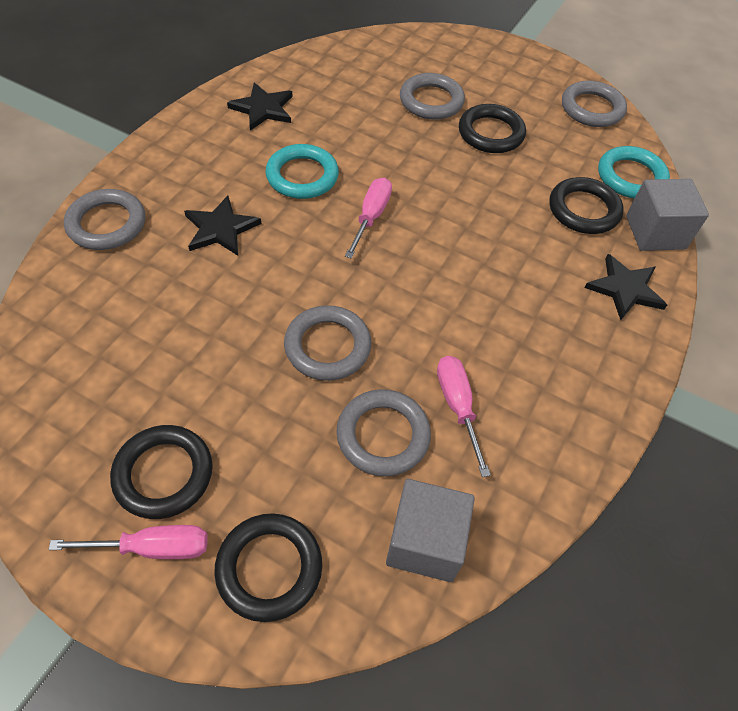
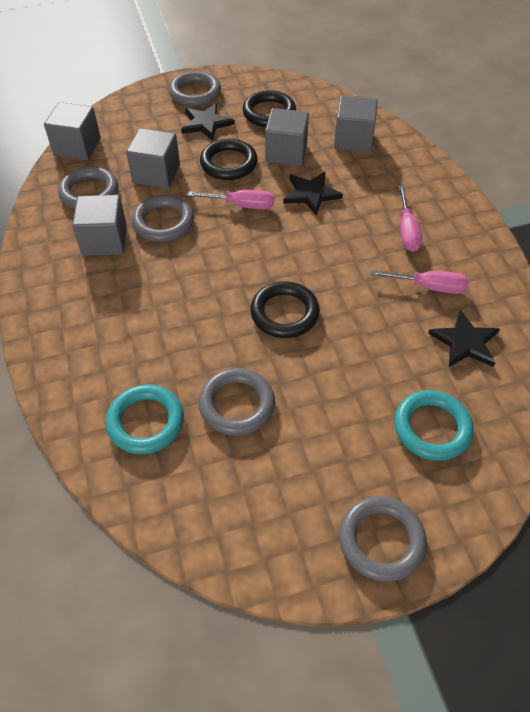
black ring: 4 -> 3
grey cube: 2 -> 5

